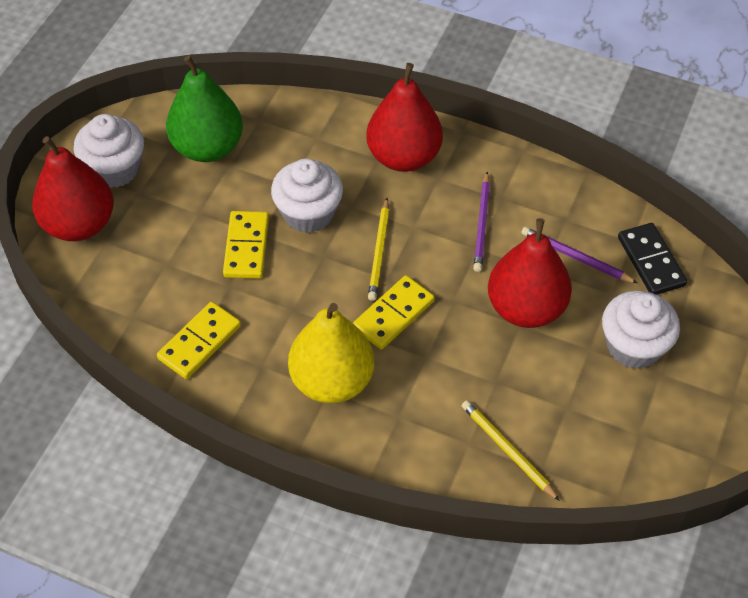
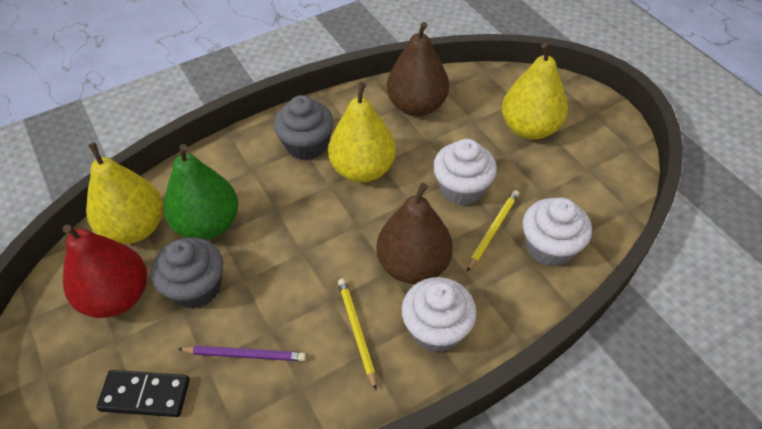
brown pear: 0 -> 2
grey cupcake: 0 -> 2
purple pencil: 2 -> 1
red pear: 3 -> 1
yellow domino: 3 -> 0
yellow pear: 1 -> 3

